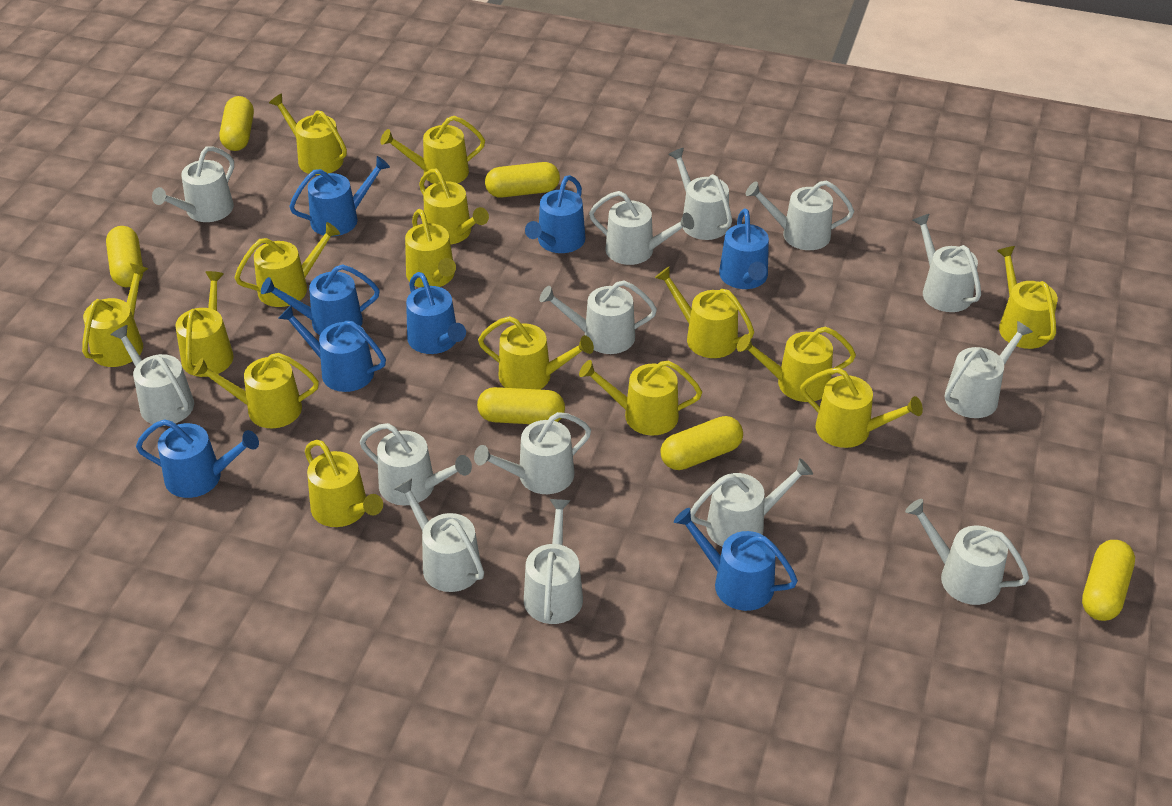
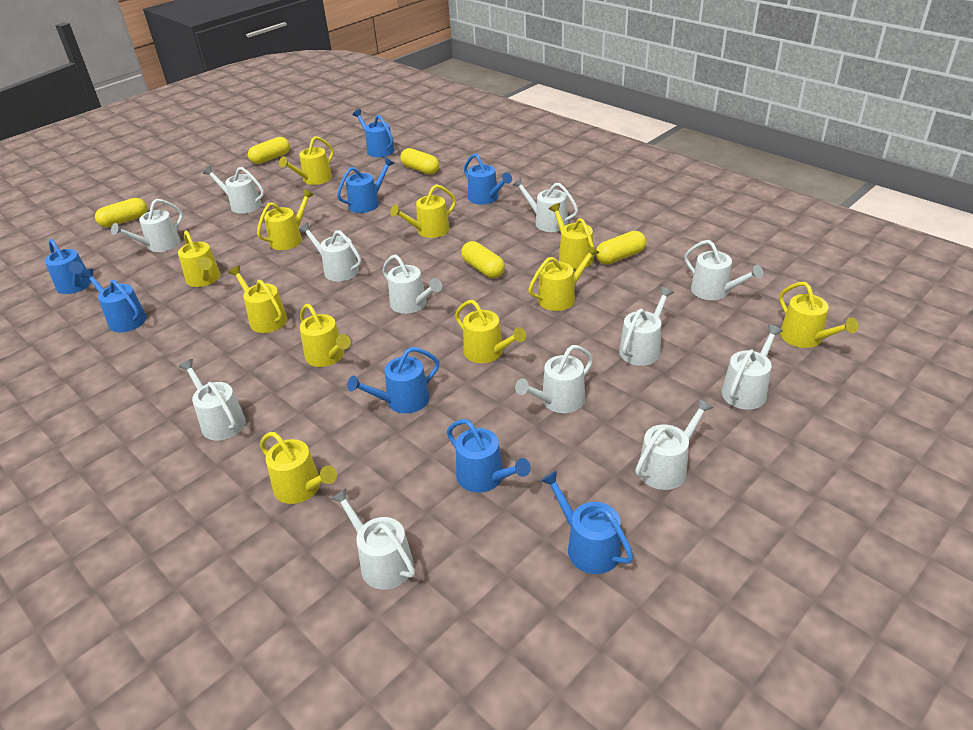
white watering can: 14 -> 12
yellow capsule: 6 -> 5
yellow watering can: 15 -> 11

